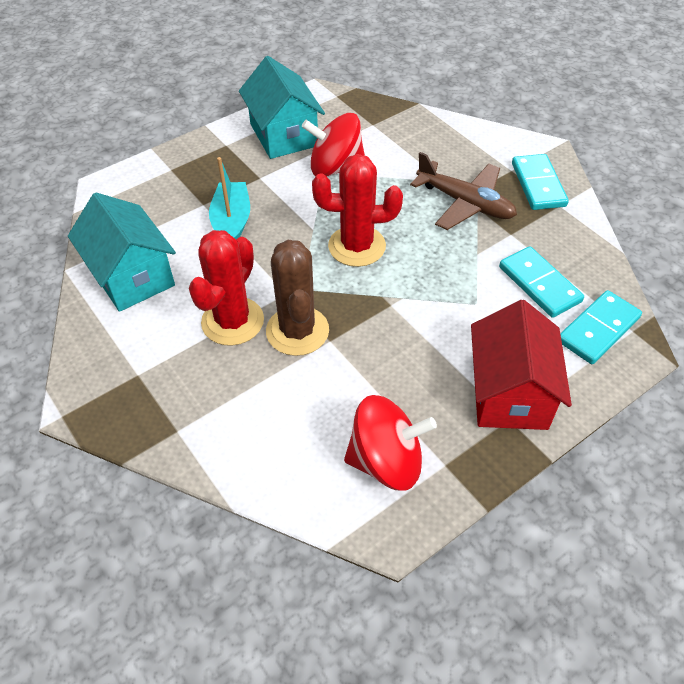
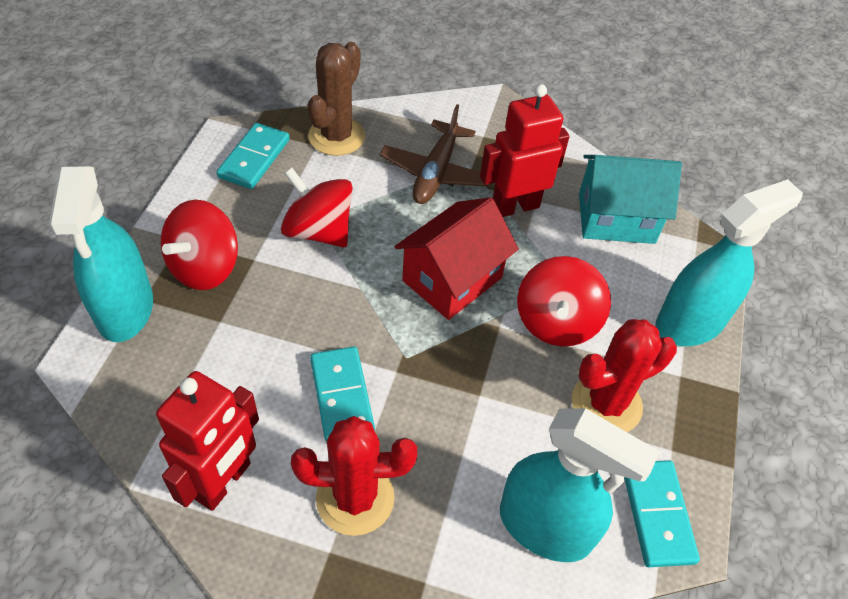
red robot: 0 -> 2
red spinning top: 2 -> 3
turquoise boat: 1 -> 0
turquoise house: 2 -> 1
turquoise spray bottle: 0 -> 3

